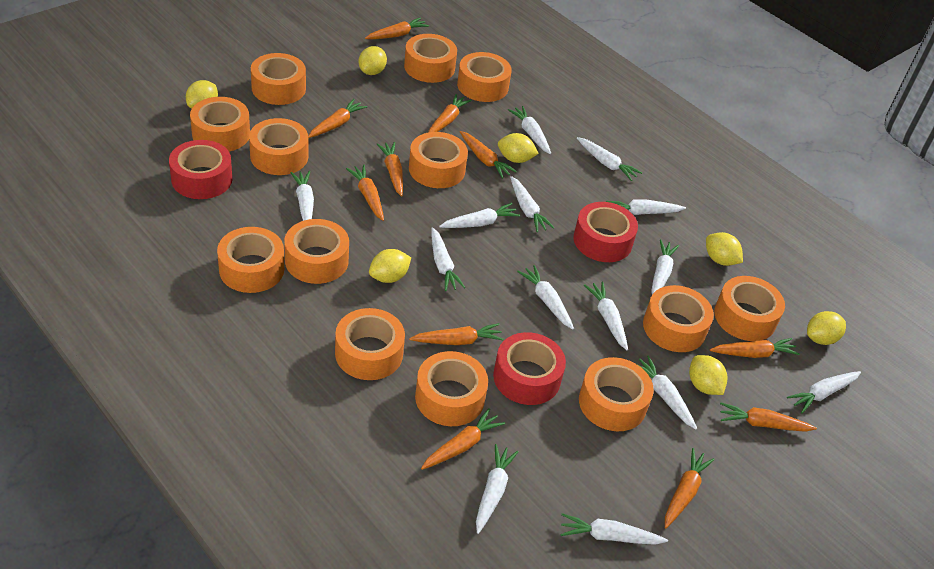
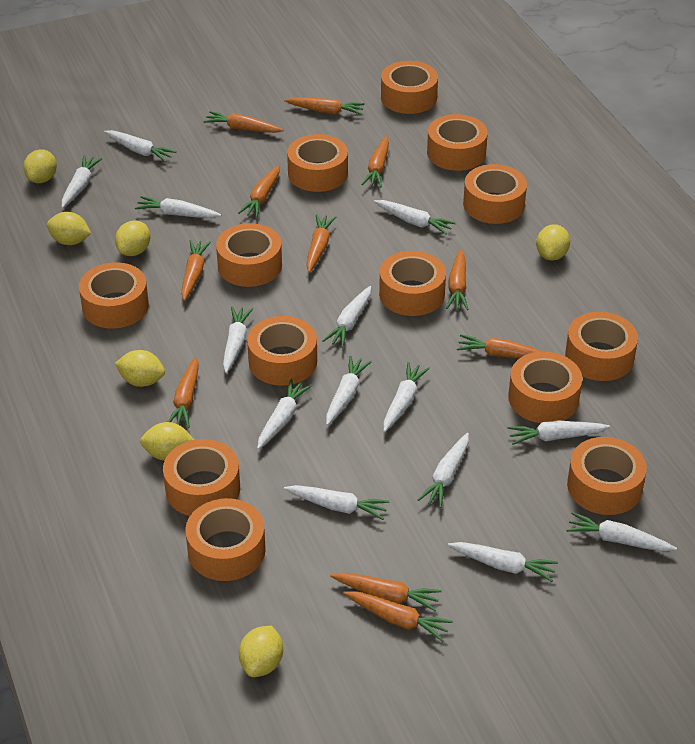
red tape: 3 -> 0

